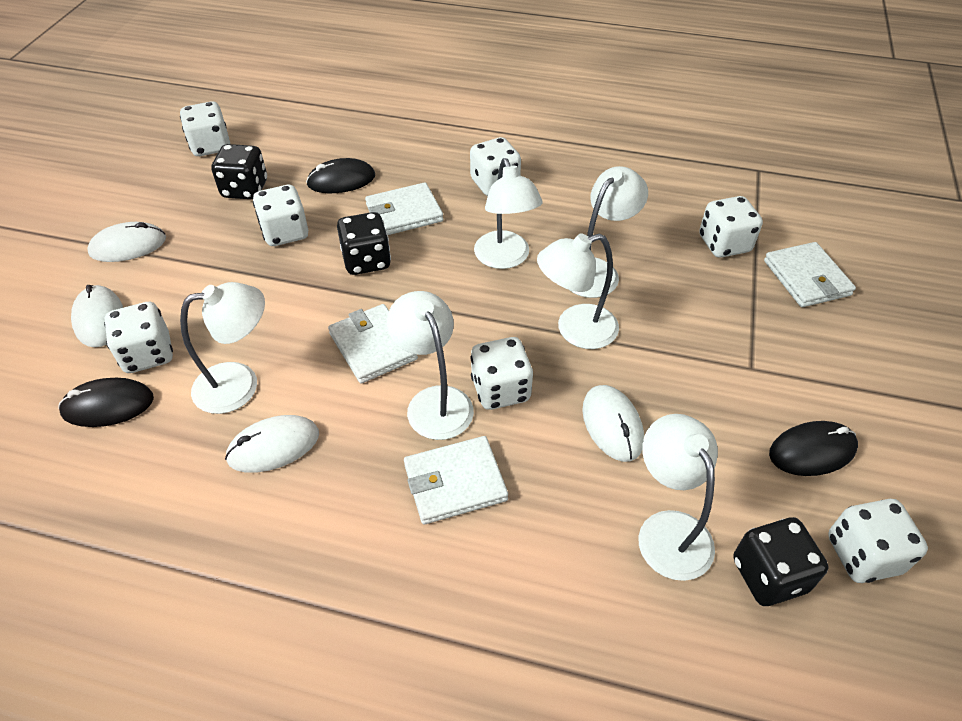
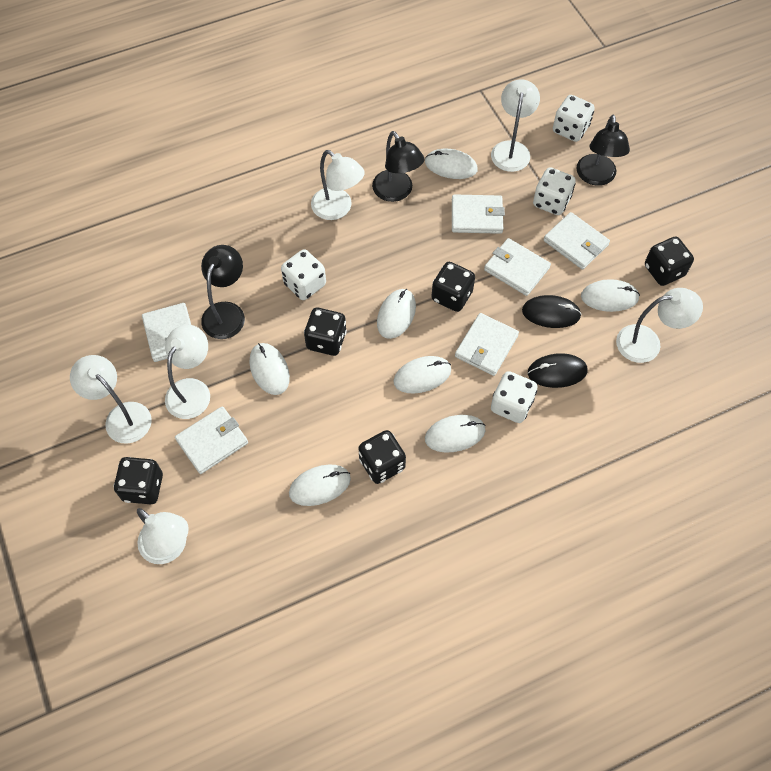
black dice: 3 -> 5
black lamp: 0 -> 3
black mouse: 3 -> 2
white dice: 7 -> 4
white mouse: 4 -> 7
white wallet: 4 -> 6

